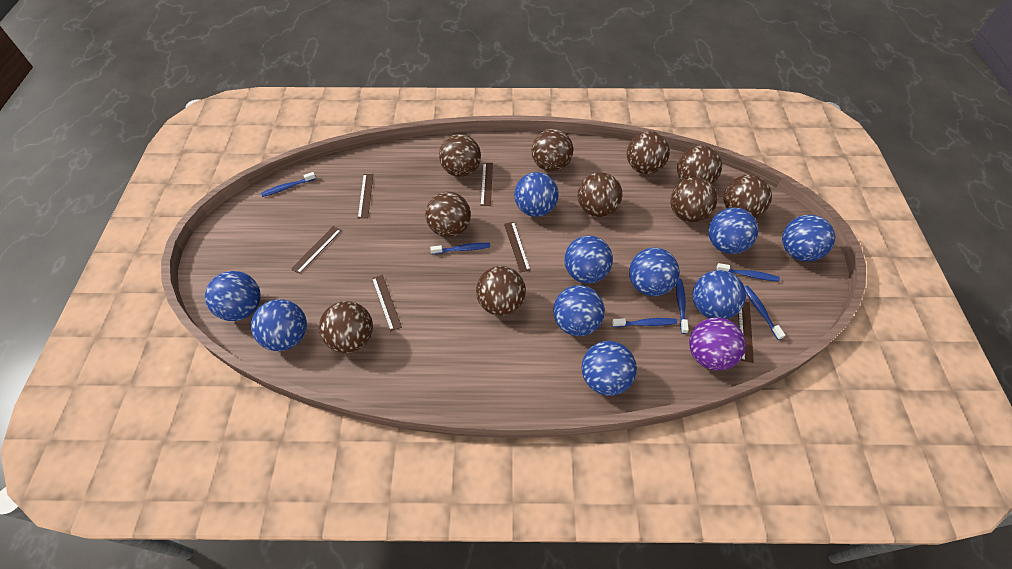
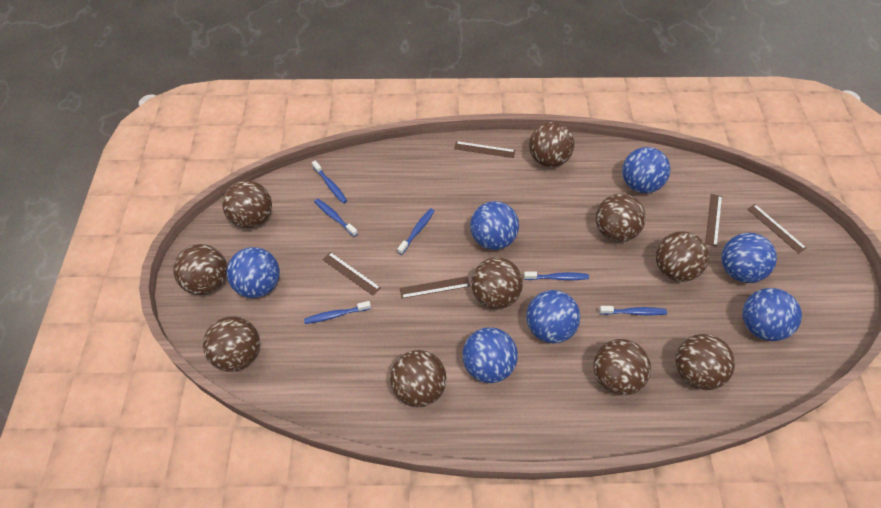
blue ball: 10 -> 7
brown ruler: 6 -> 5
purple ball: 1 -> 0

